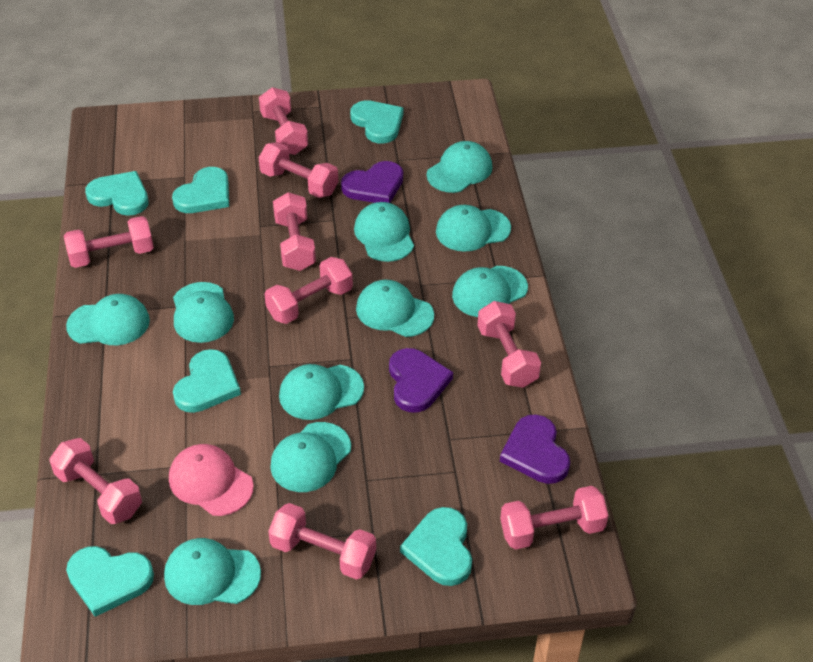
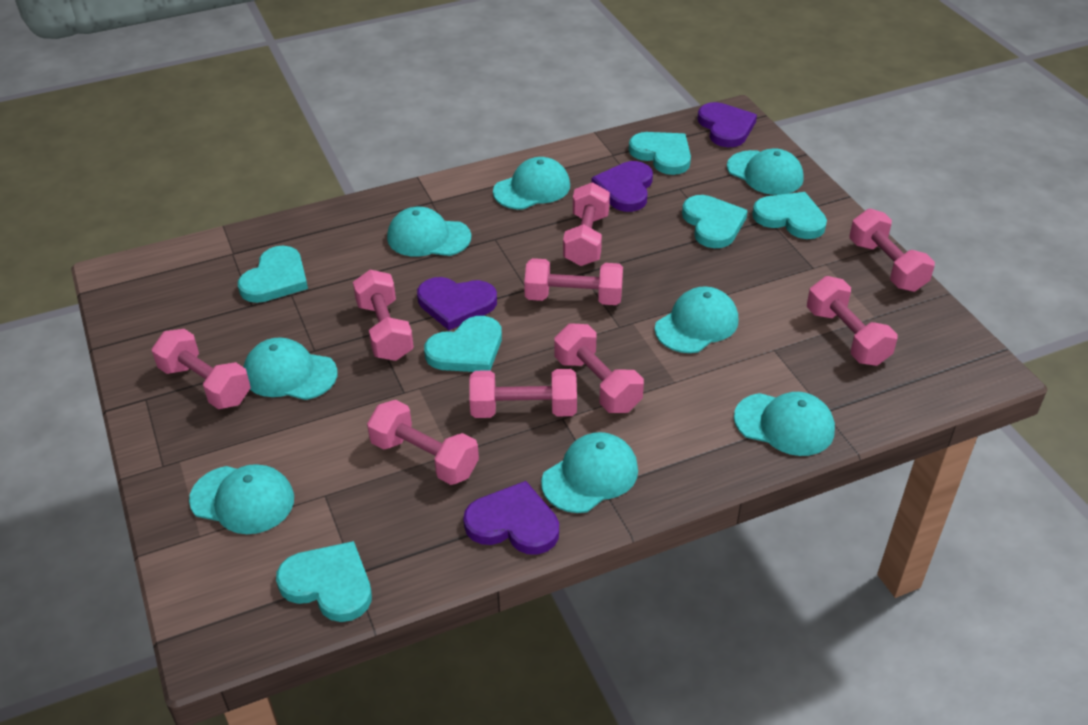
pink cap: 1 -> 0
purple heart: 3 -> 4
turquoise cap: 10 -> 8

